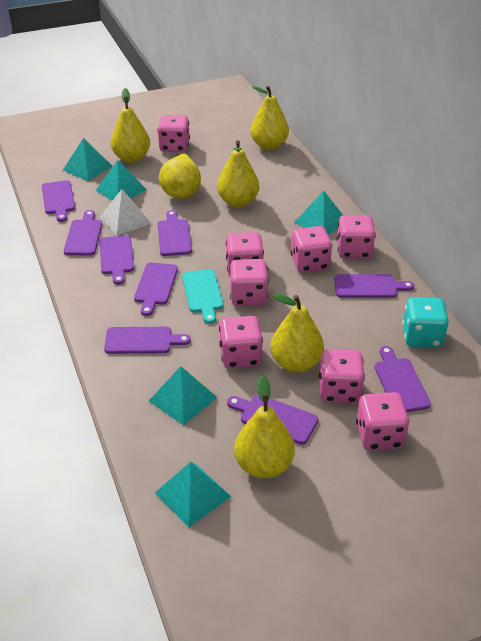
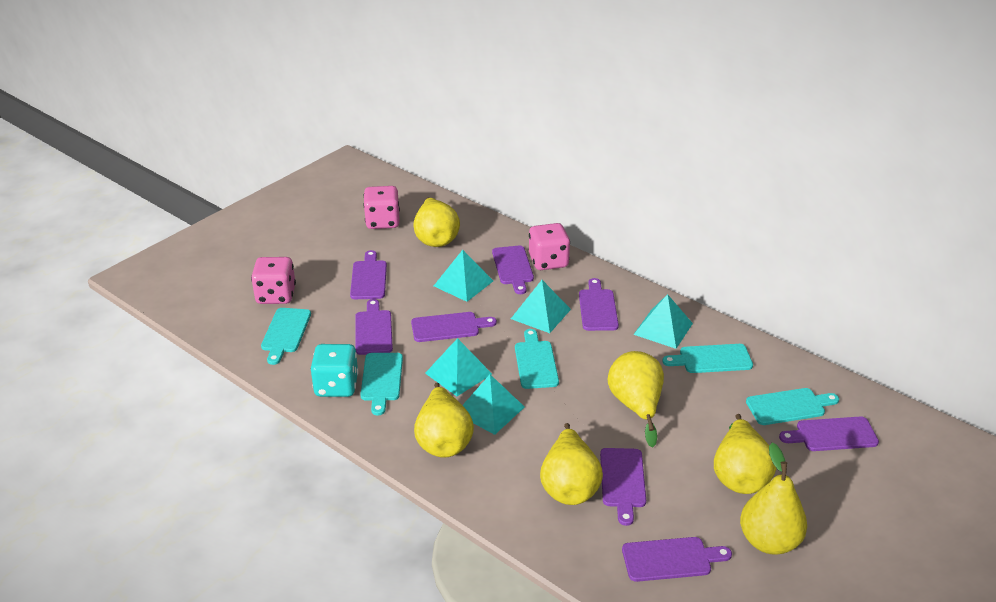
pink dice: 8 -> 3
purple cutting board: 9 -> 8
turquoise cutting board: 1 -> 5
white pyramid: 1 -> 0

